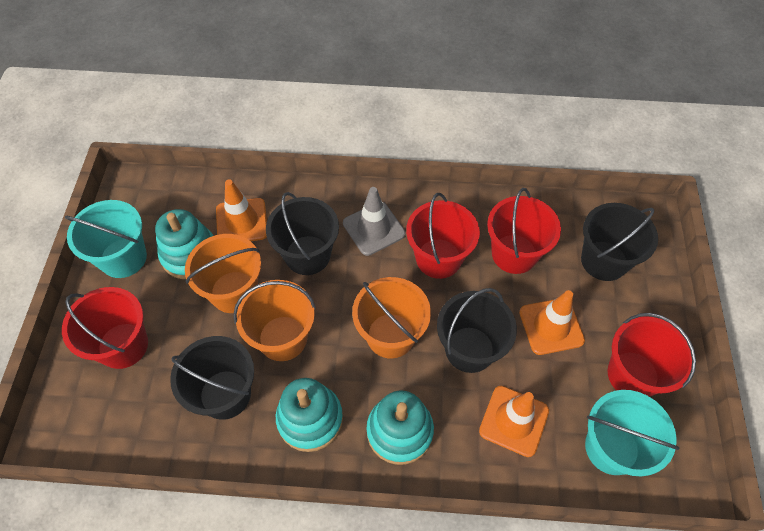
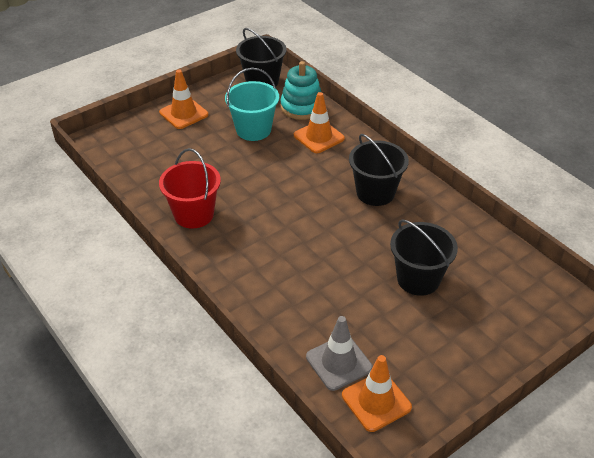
black bucket: 4 -> 3
orange bucket: 3 -> 0
red bucket: 4 -> 1
turquoise bucket: 2 -> 1
turquoise stacking toy: 3 -> 1

